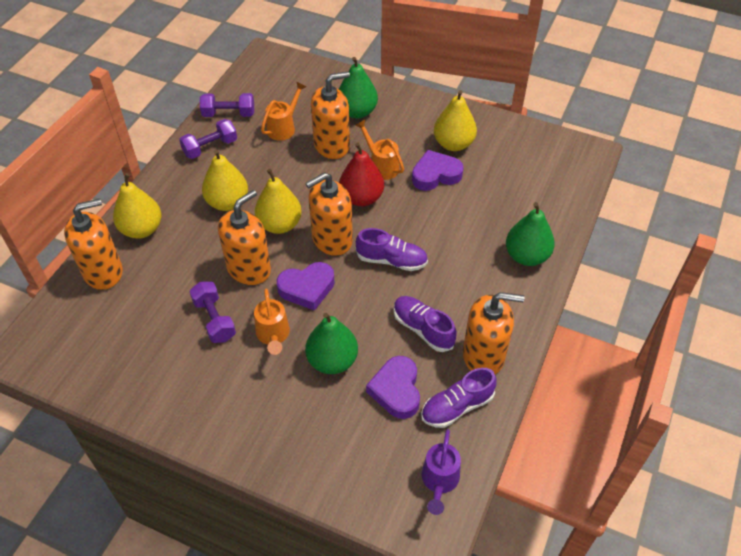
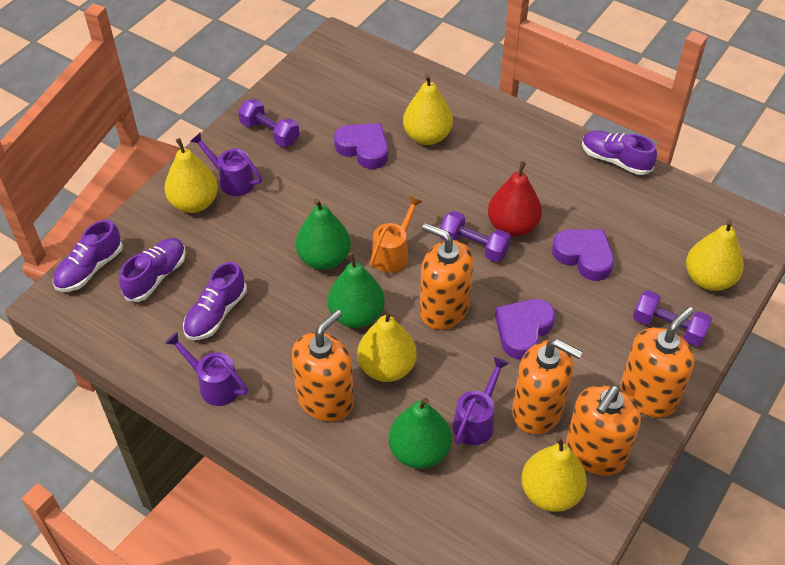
orange watering can: 3 -> 1
purple shoe: 3 -> 4
purple watering can: 1 -> 3
yellow pear: 4 -> 5

